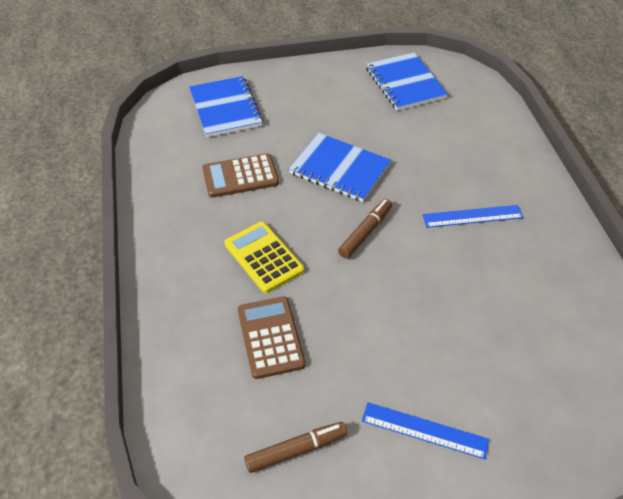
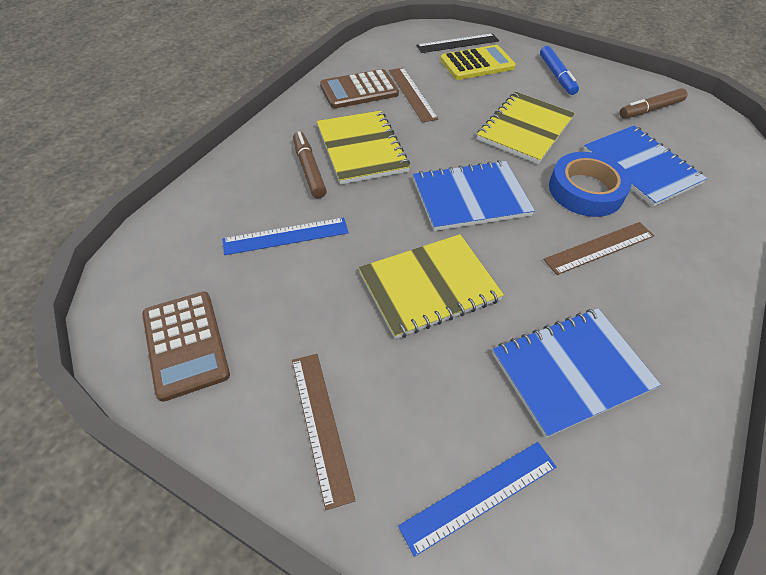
black ruler: 0 -> 1
blue marker: 0 -> 1
blue tape: 0 -> 1
brown ruler: 0 -> 3
yellow notebook: 0 -> 3

